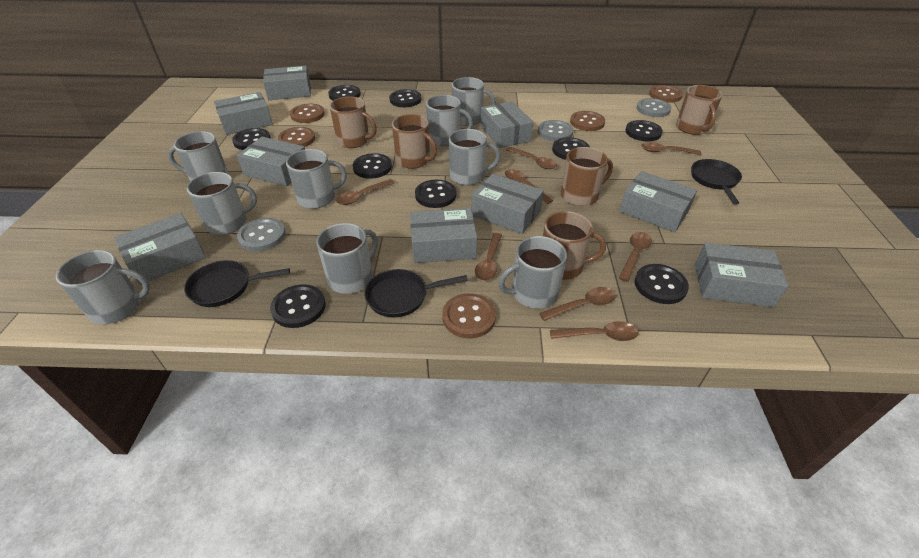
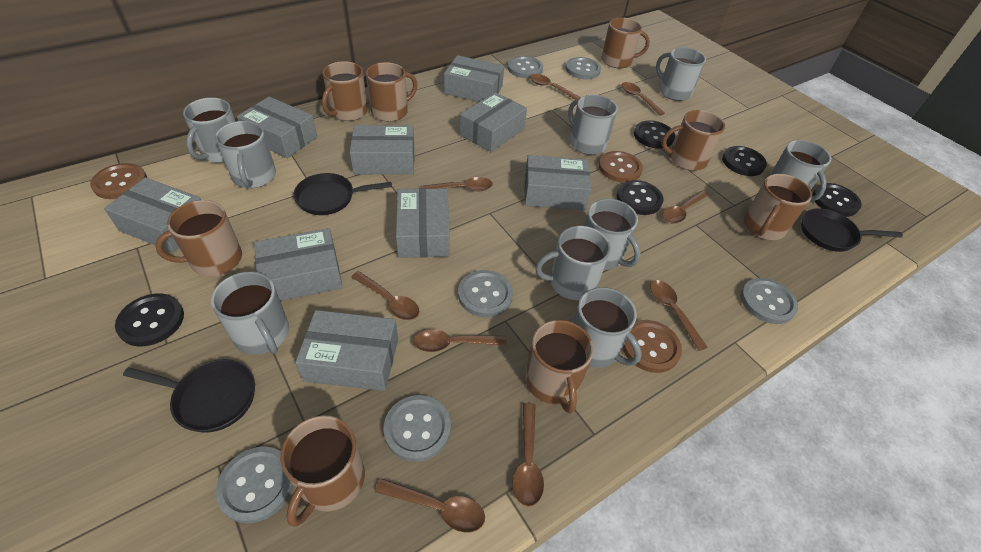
black button: 9 -> 5
brown button: 5 -> 3
brown mug: 5 -> 8
brown spoon: 8 -> 9
grey button: 3 -> 6

